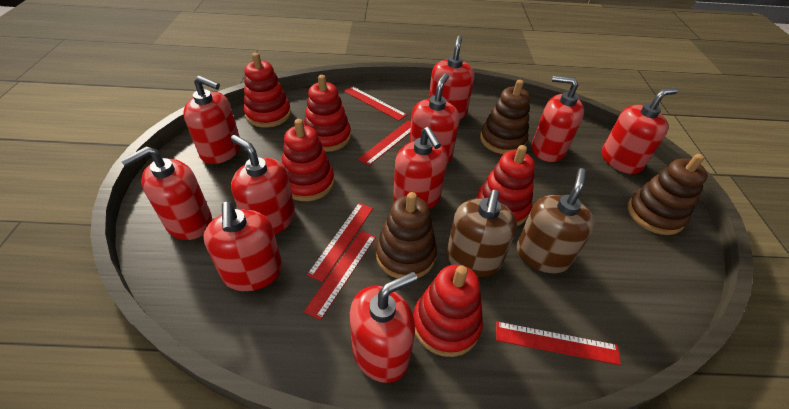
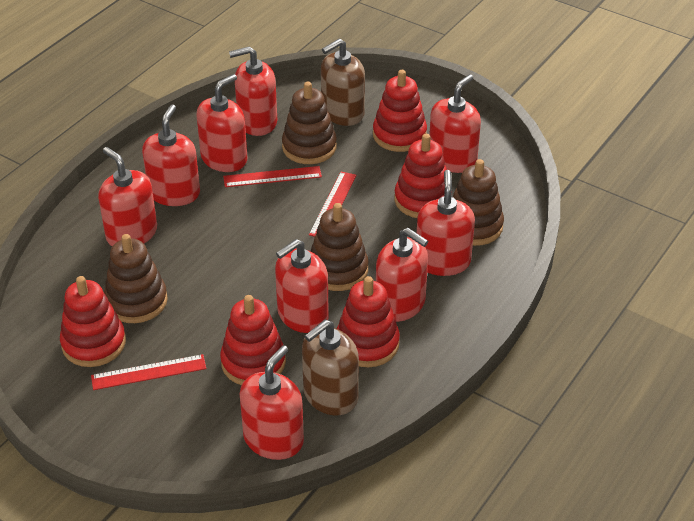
brown stacking toy: 3 -> 4
red ruler: 5 -> 3
red soap dispenser: 10 -> 9

